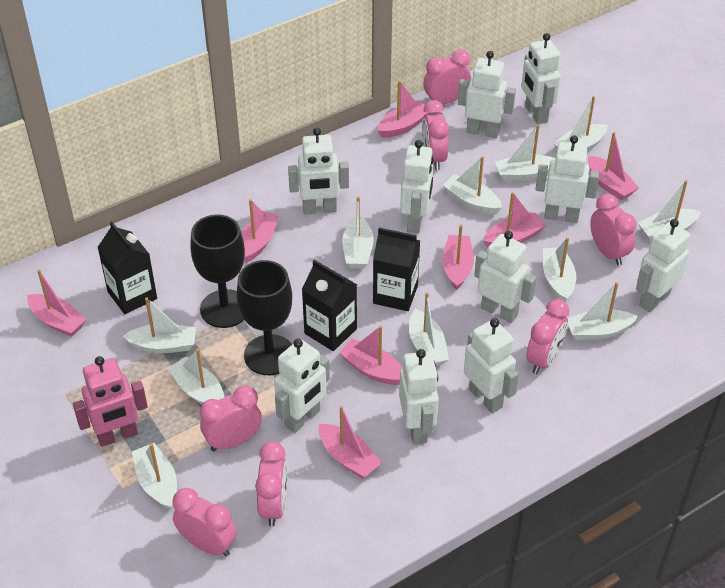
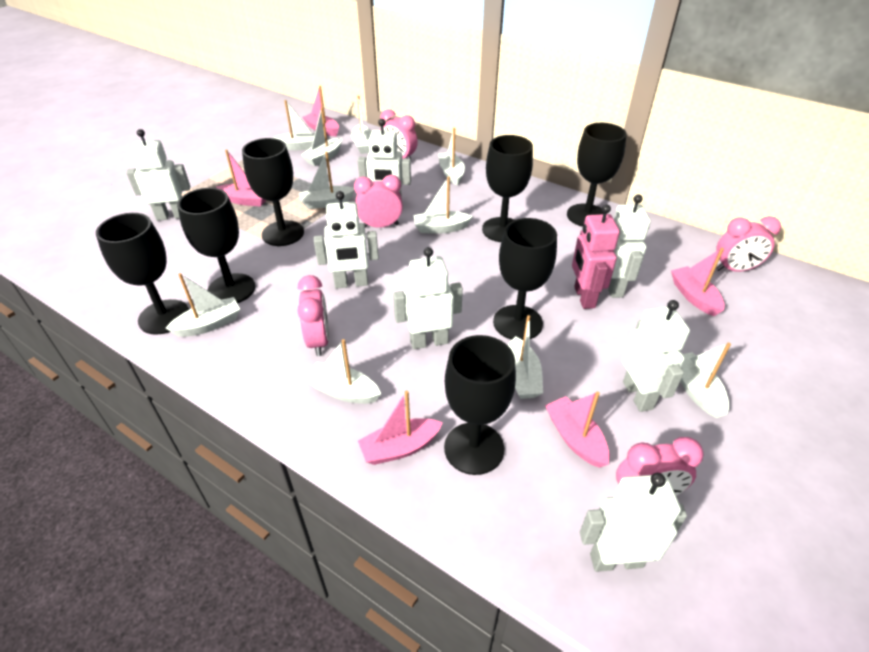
black carton: 3 -> 0
black goblet: 2 -> 7
pink boat: 8 -> 5
pink clock: 7 -> 5
white boat: 11 -> 10
white robot: 10 -> 7

